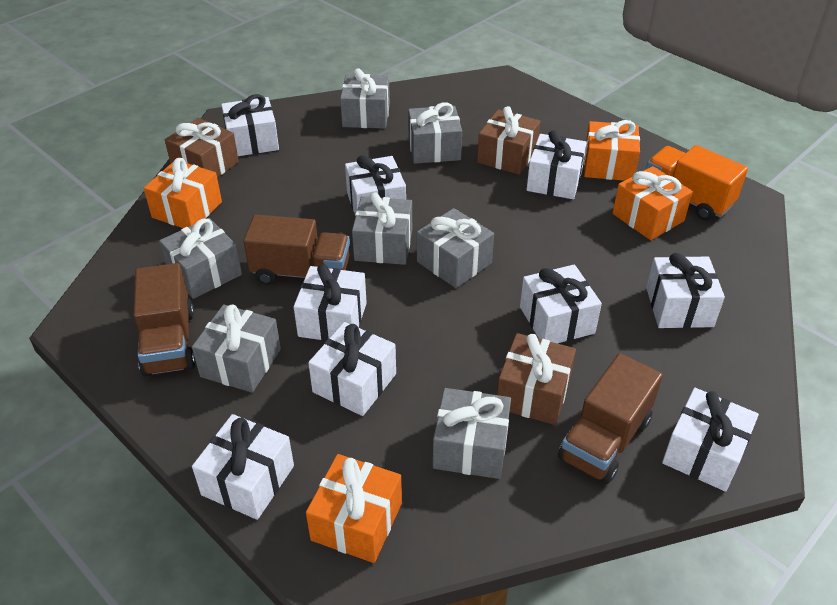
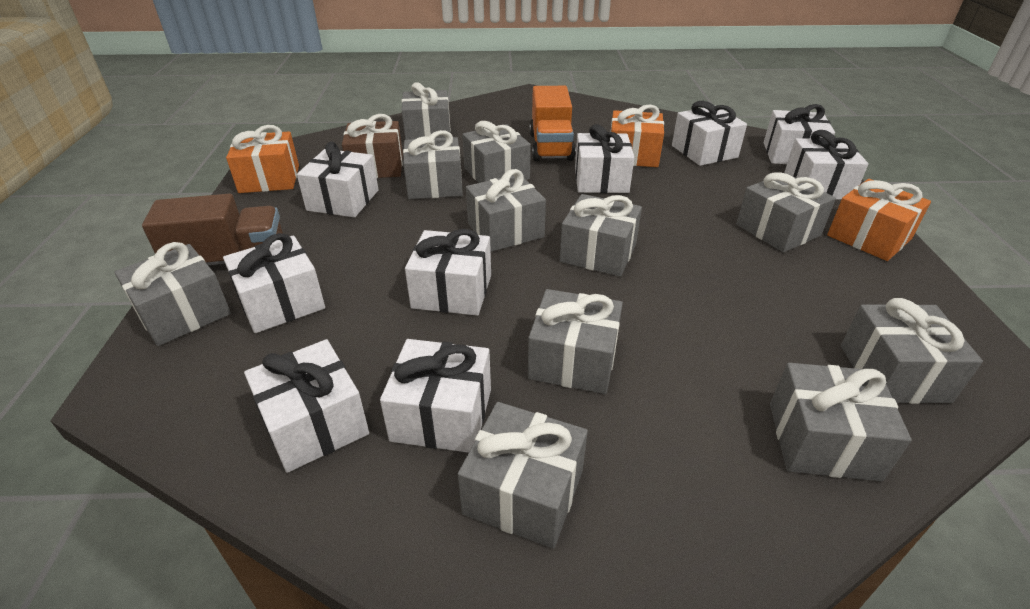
brown gift: 3 -> 1
brown truck: 3 -> 1
grey gift: 7 -> 11
orange gift: 4 -> 3

